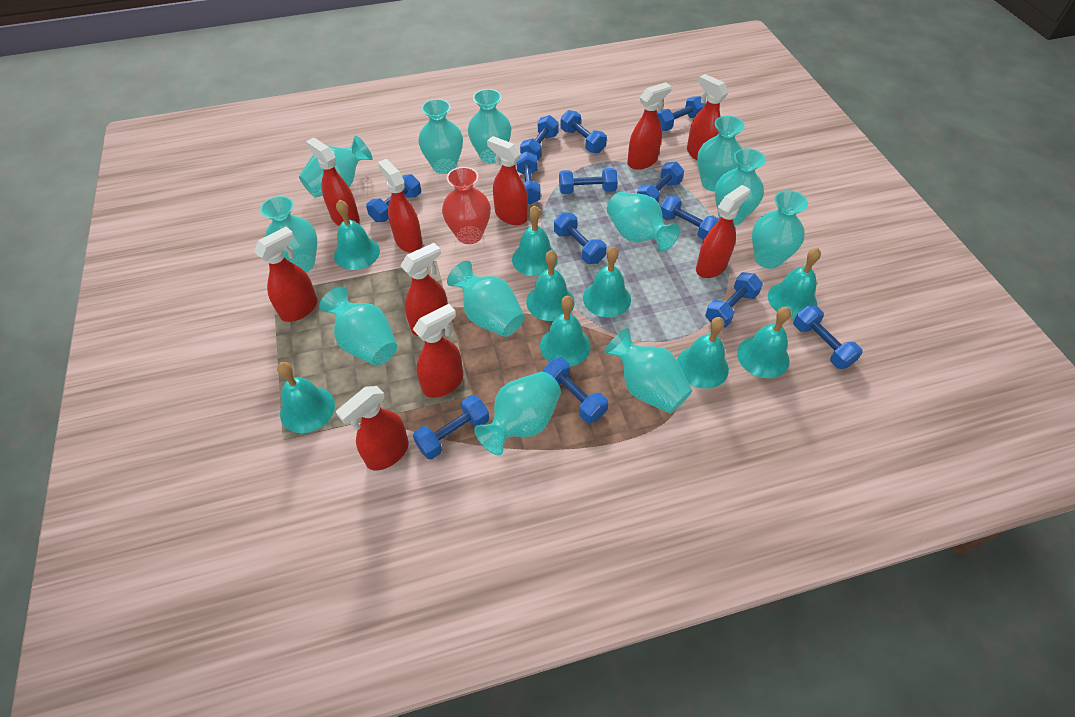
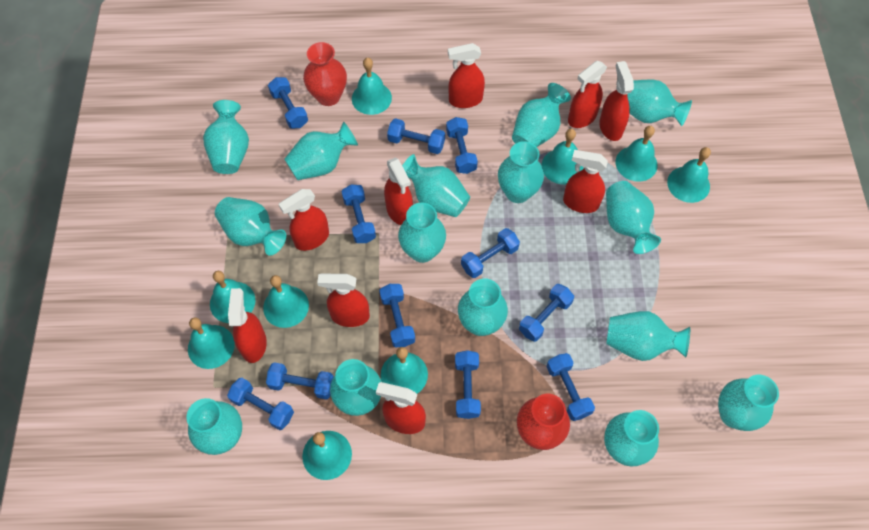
blue dumbbell: 13 -> 11
red spray bottle: 10 -> 9
red vase: 1 -> 2
turquoise vase: 12 -> 15

